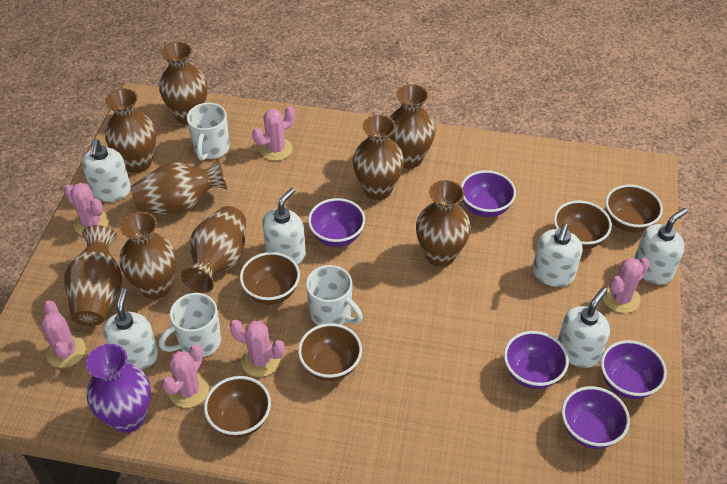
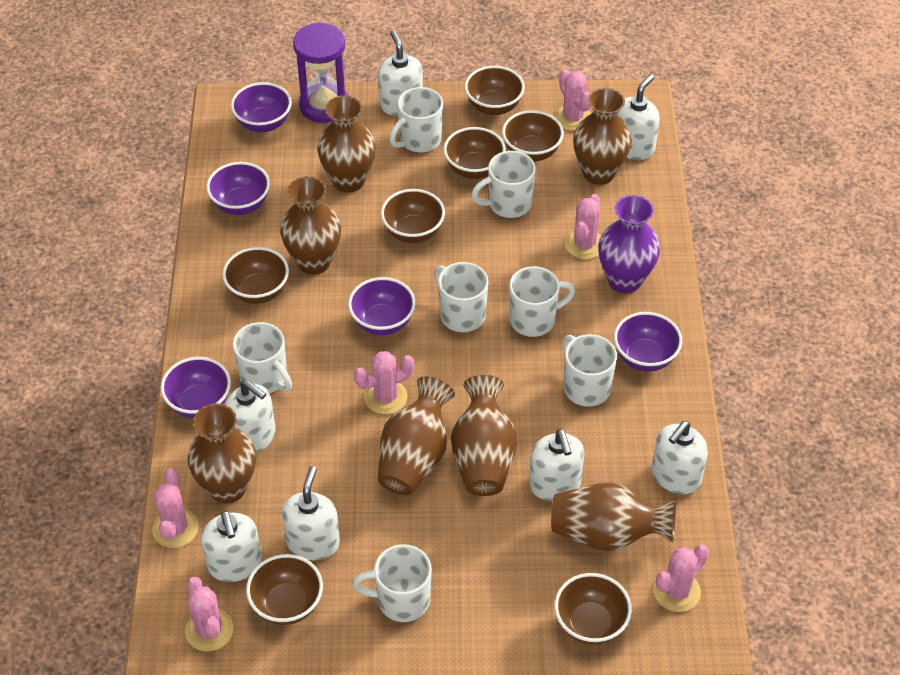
brown bowl: 5 -> 7
brown vase: 9 -> 7
purple hourglass: 0 -> 1
white mug: 3 -> 7
white soap dispenser: 6 -> 7

